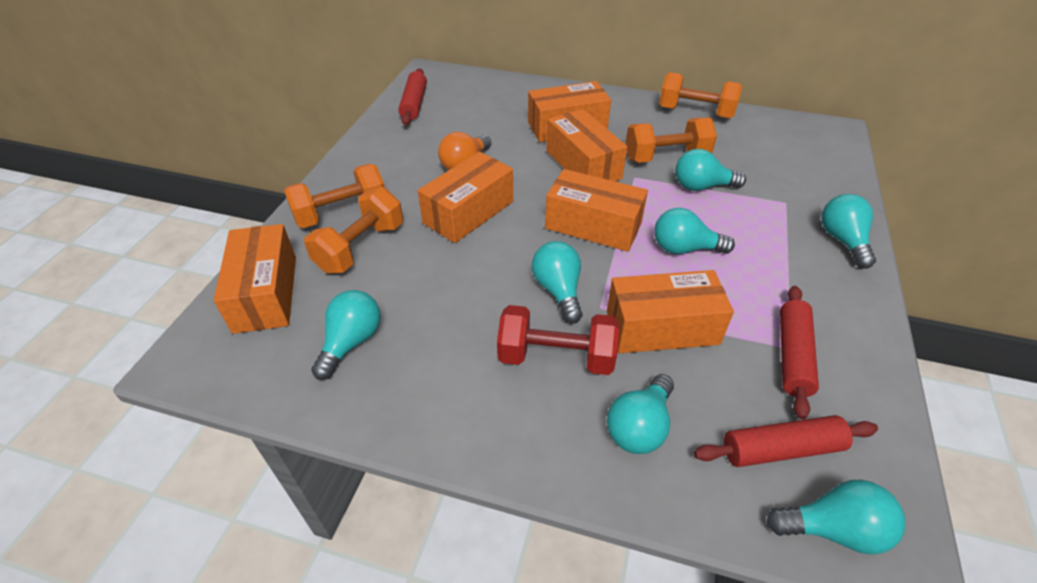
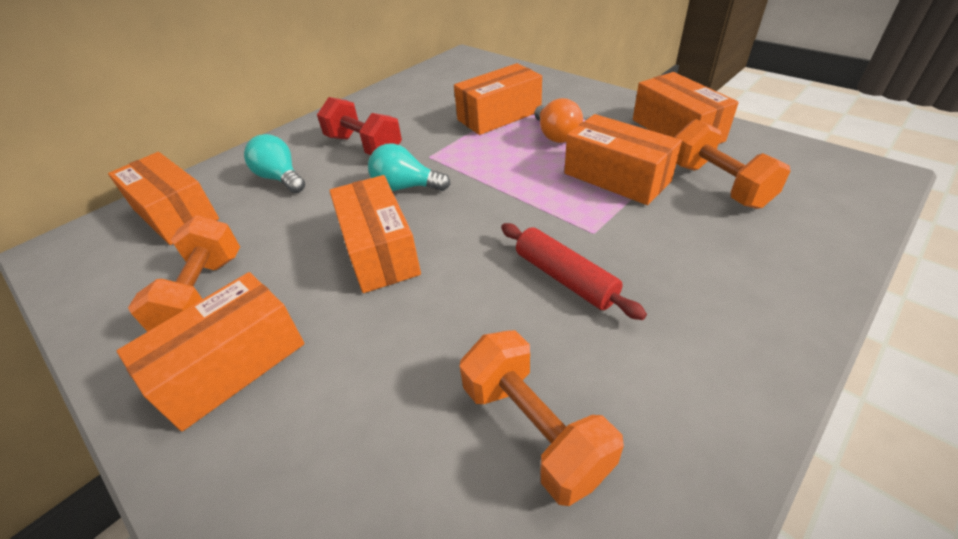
orange dumbbell: 4 -> 3
red rolling pin: 3 -> 1
turquoise light bulb: 7 -> 2

